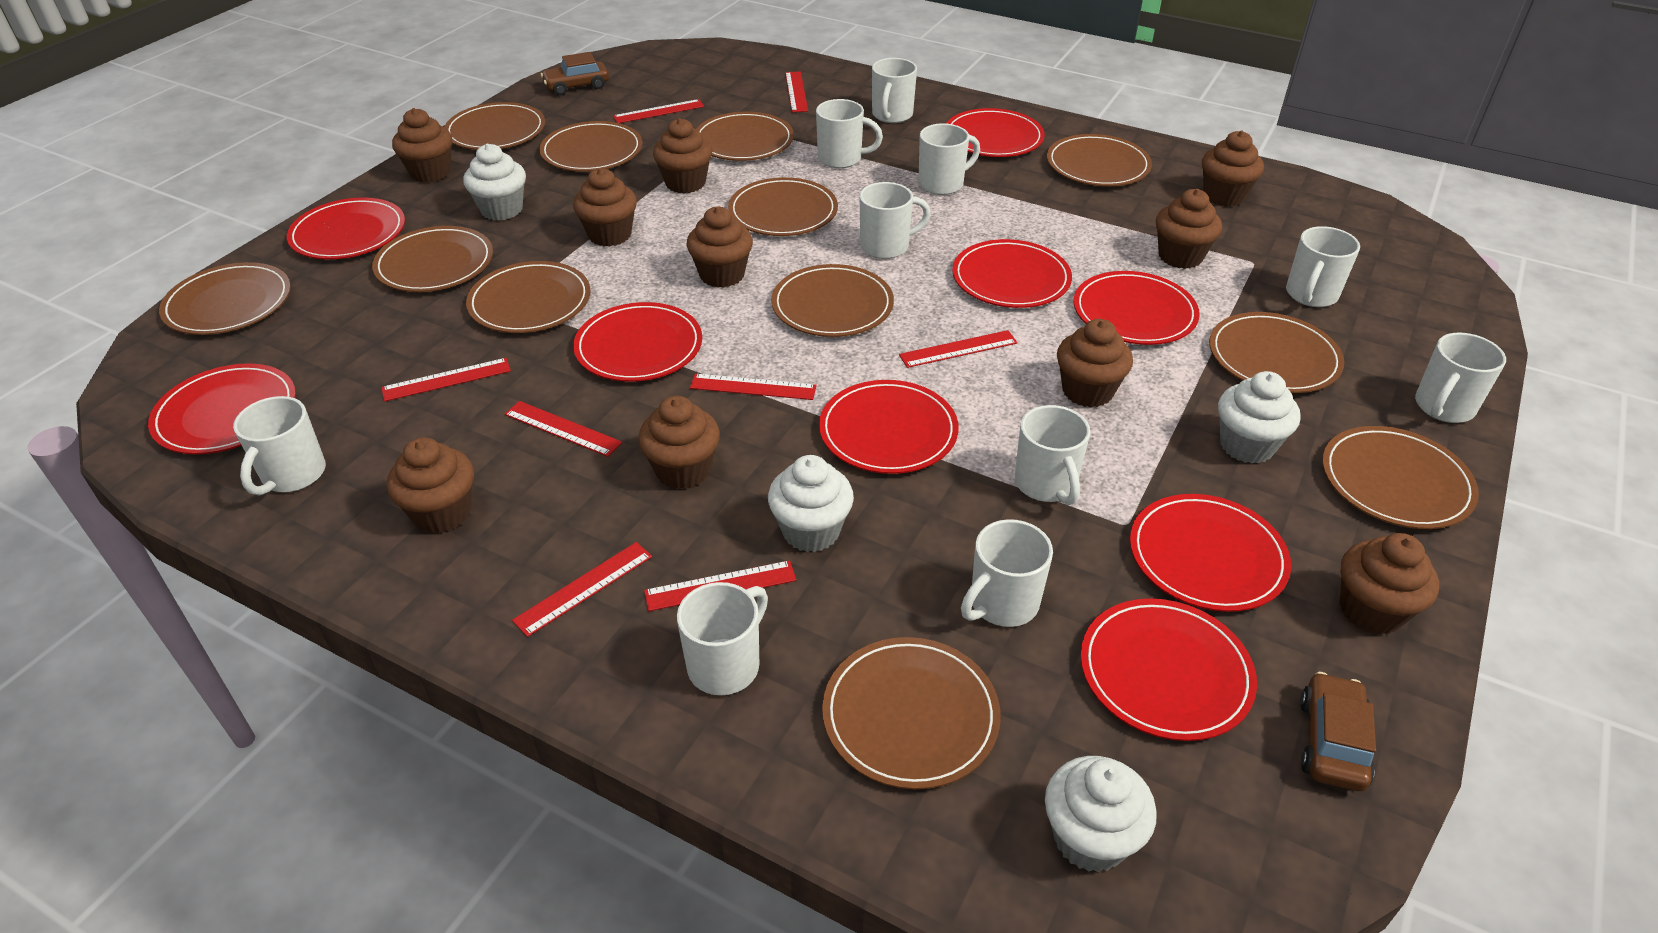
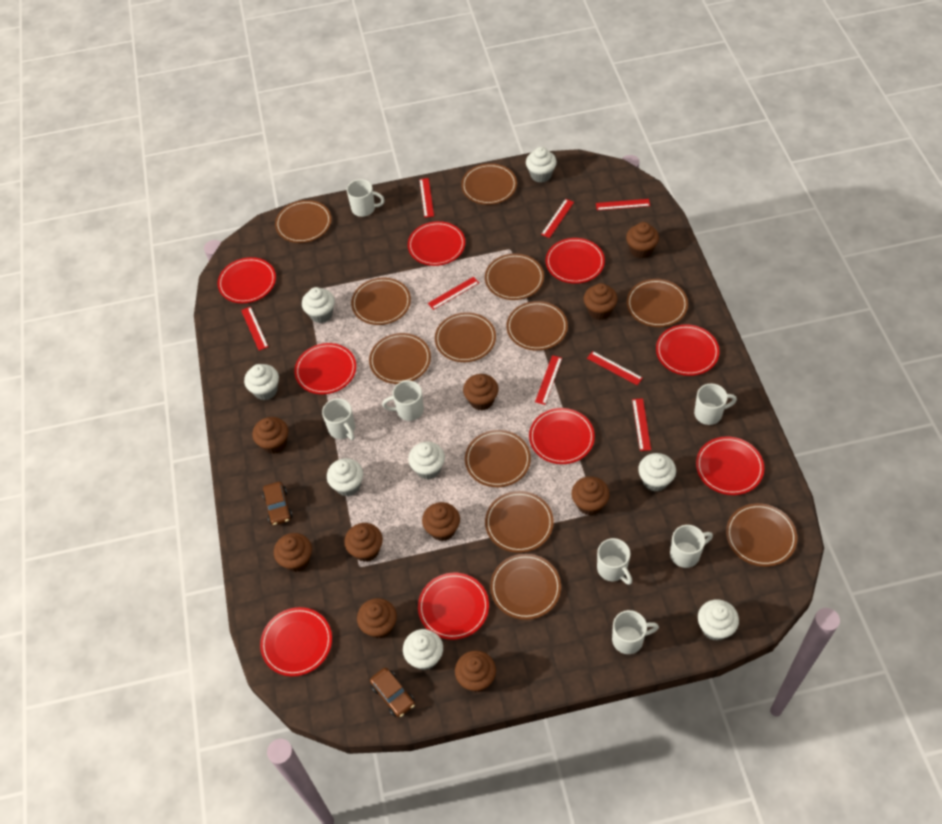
white cupcake: 4 -> 8
white mug: 10 -> 7

